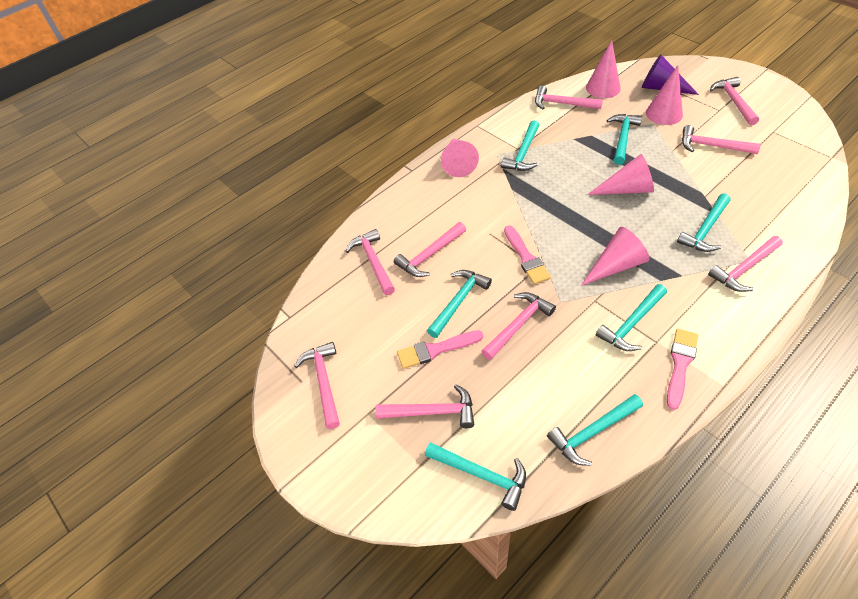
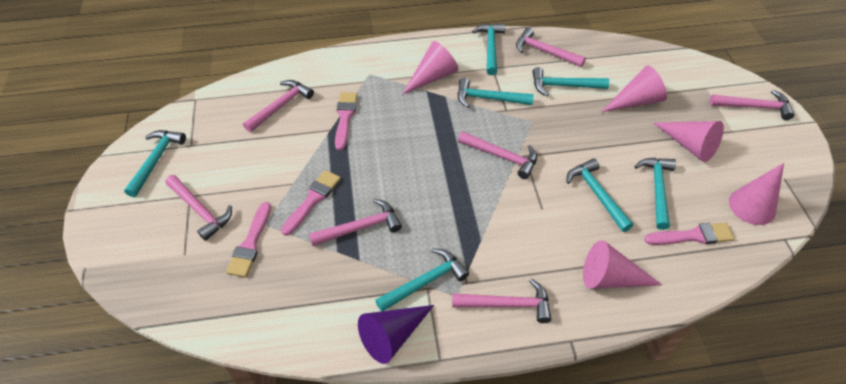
pink brush: 3 -> 4
pink hammer: 9 -> 7

